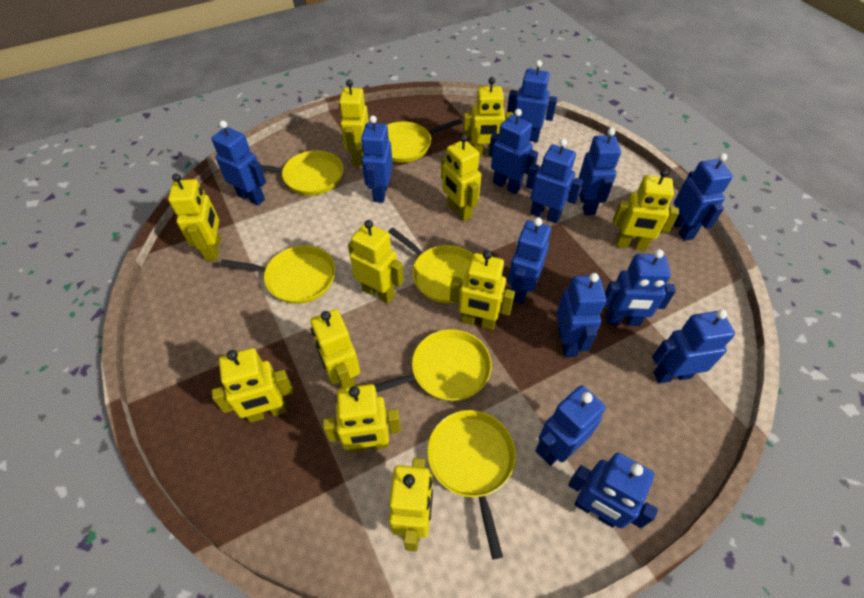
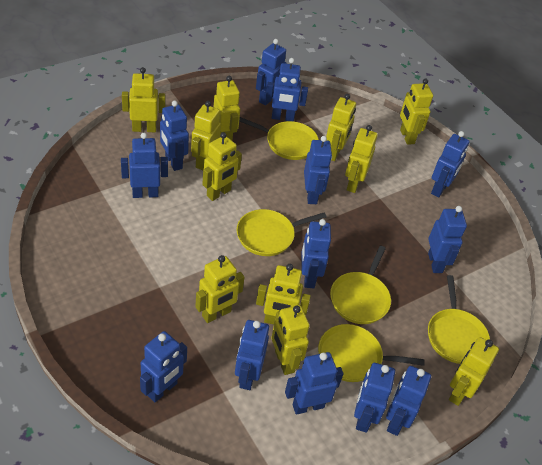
yellow pan: 6 -> 5

